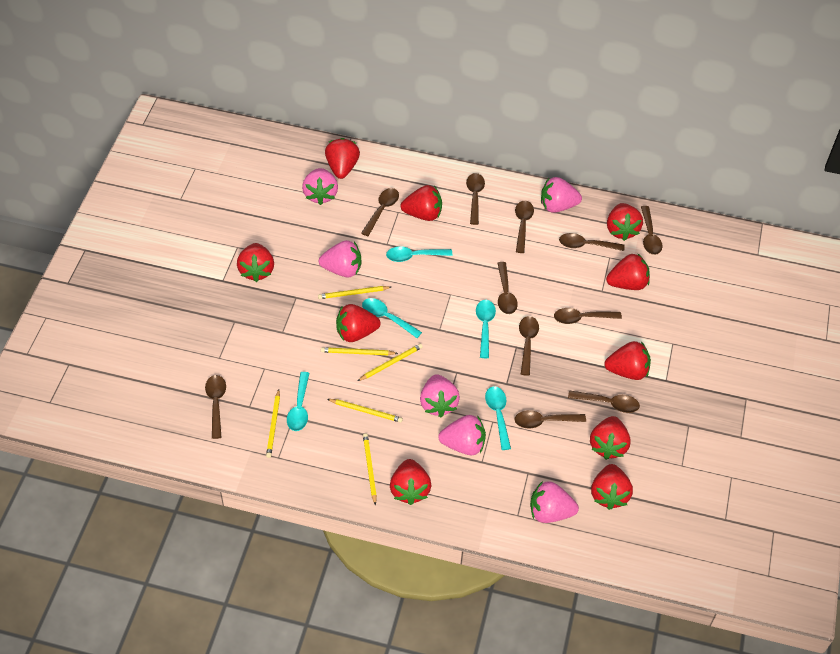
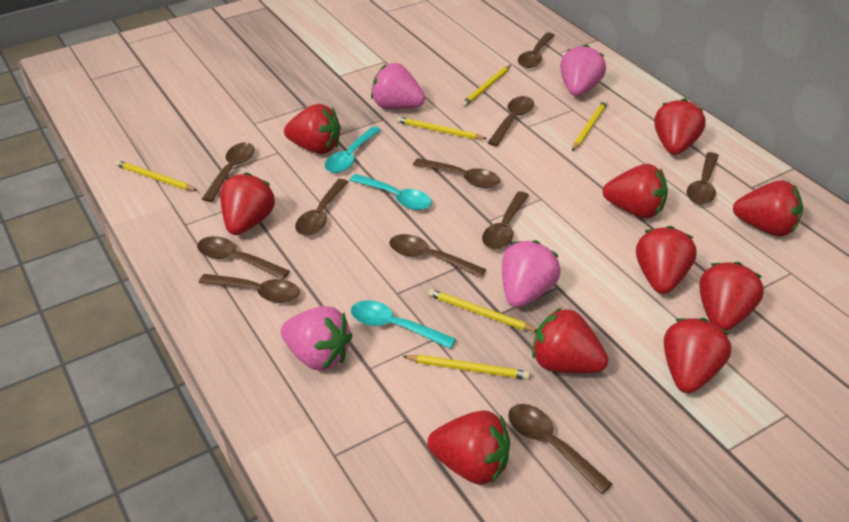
pink strawberry: 6 -> 4
turquoise spoon: 5 -> 3

